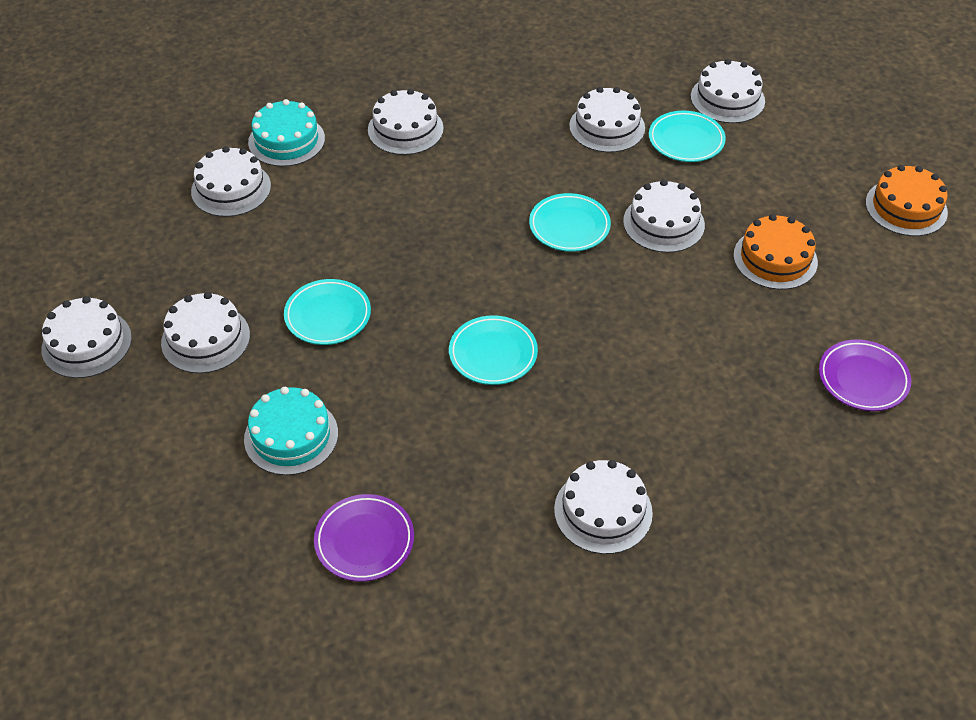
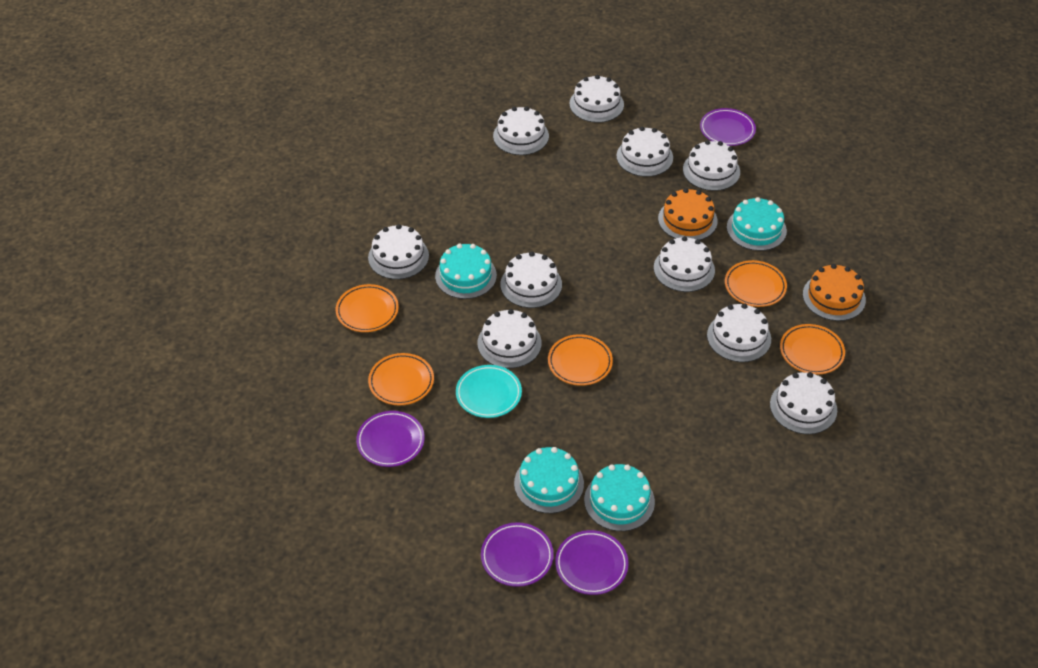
orange plate: 0 -> 5
purple plate: 2 -> 4
turquoise cake: 2 -> 4
turquoise plate: 4 -> 1
white cake: 8 -> 10

